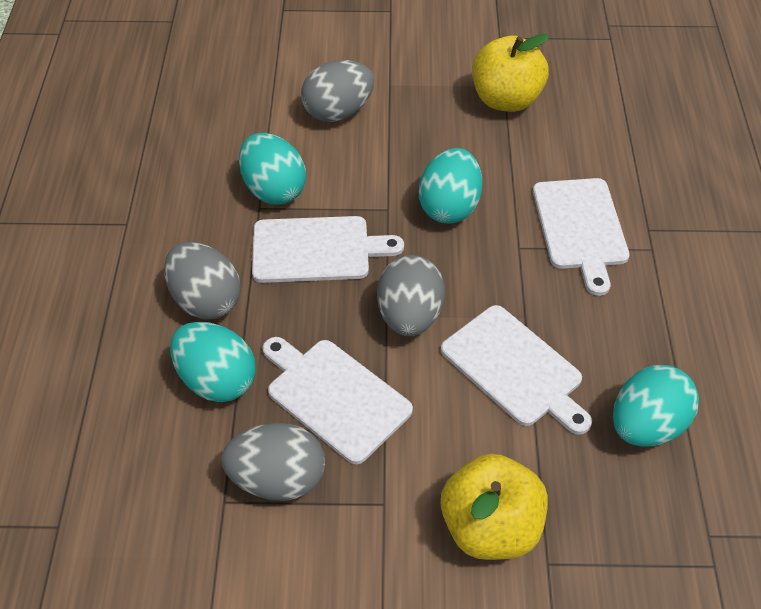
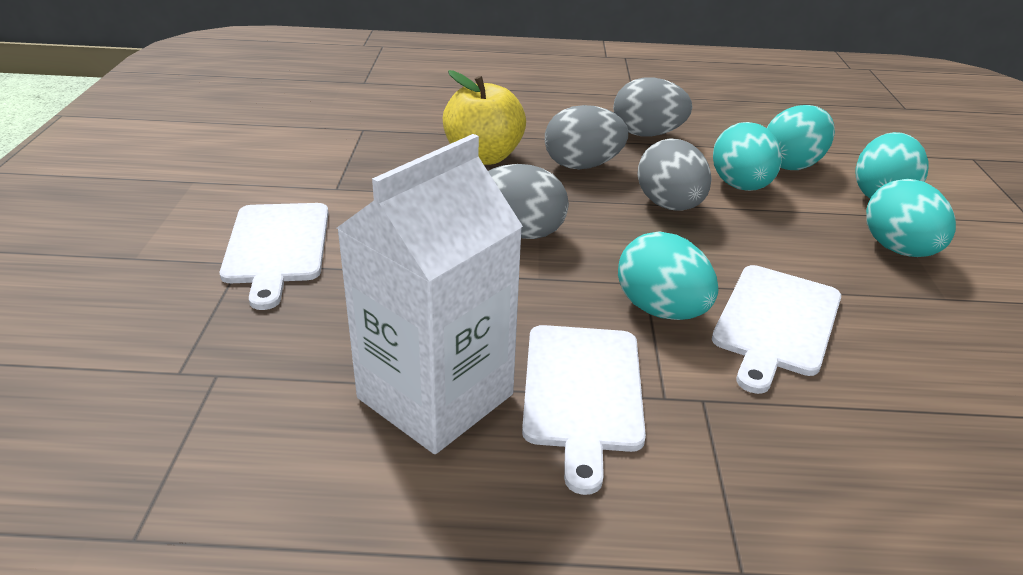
turquoise egg: 4 -> 5
white carton: 0 -> 1
white cutting board: 4 -> 3
yellow apple: 2 -> 1

